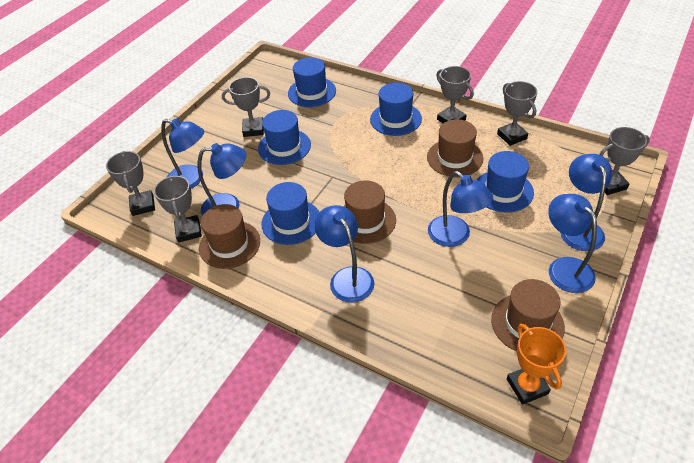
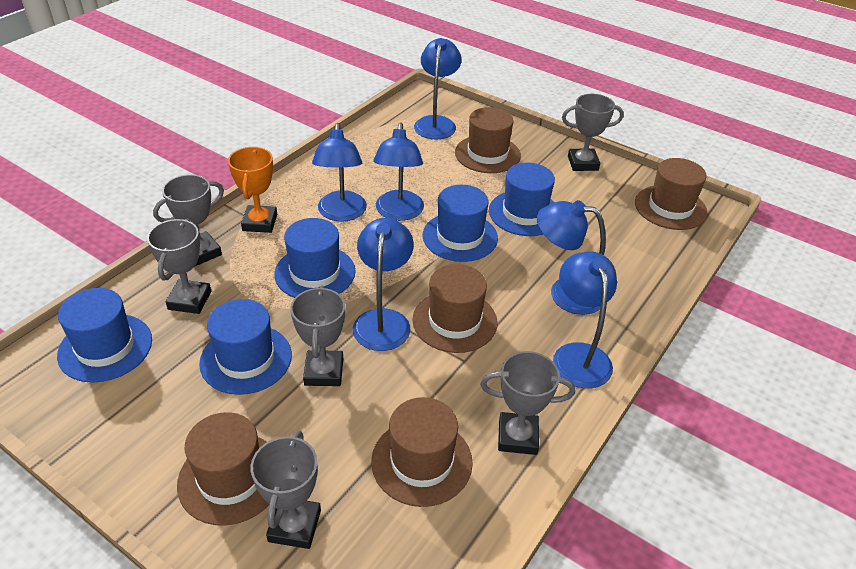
brown hat: 4 -> 5

